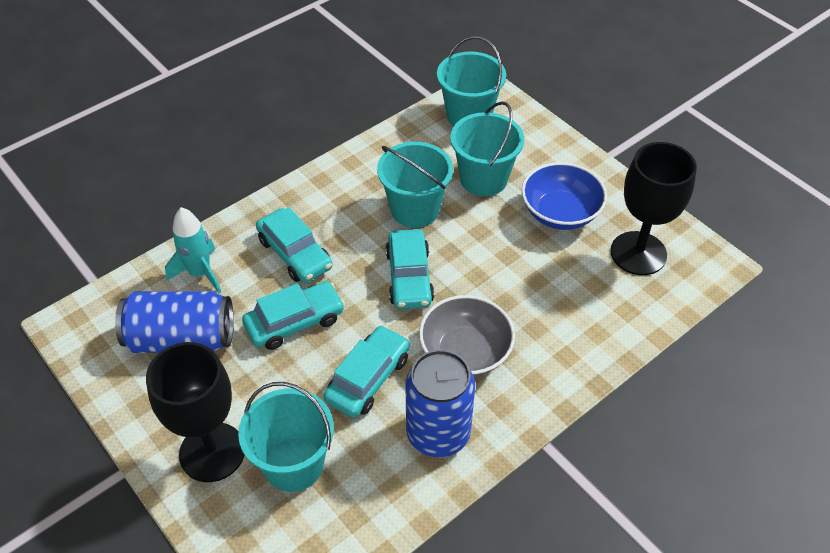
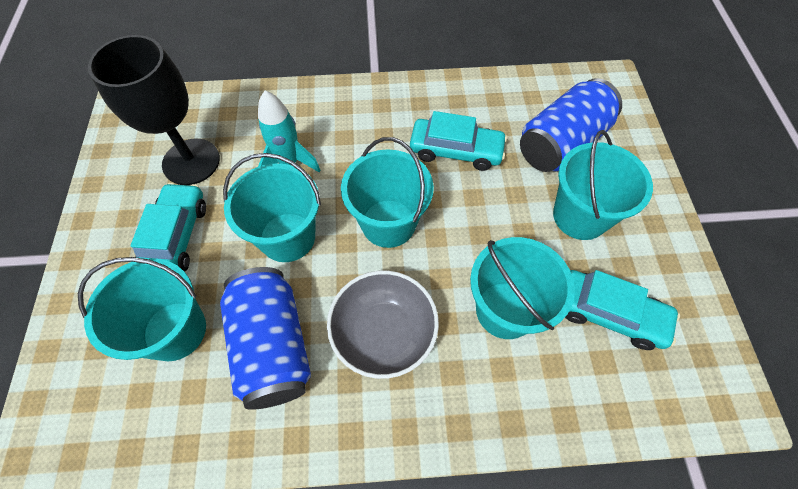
black goblet: 2 -> 1
blue bowl: 1 -> 0
turquoise bucket: 4 -> 5
turquoise car: 4 -> 3

